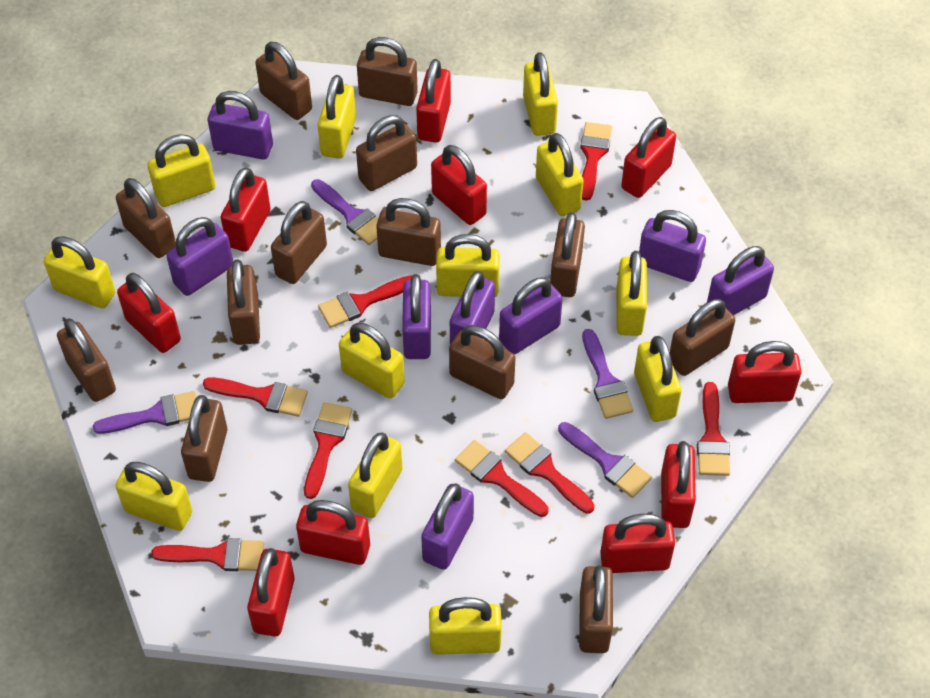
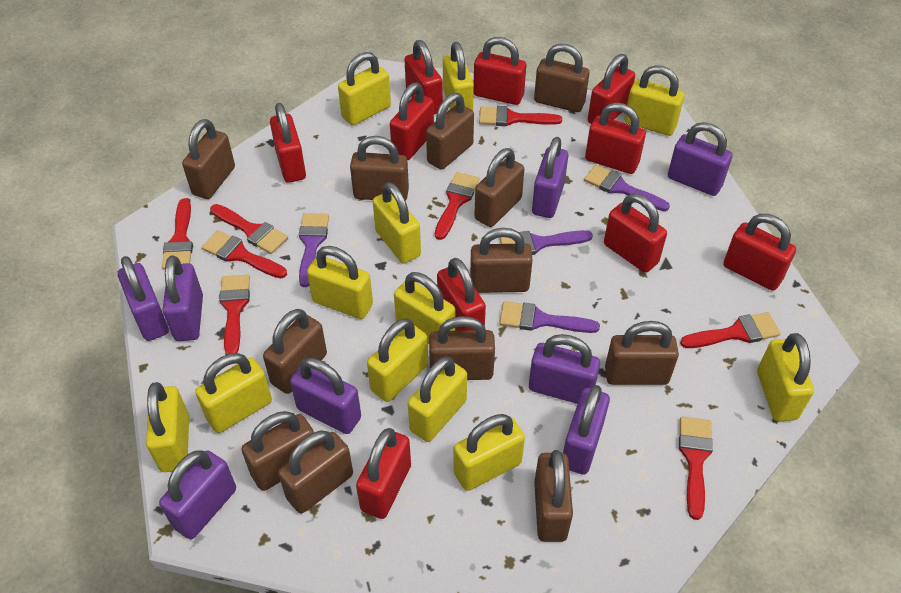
brown padlock: 13 -> 12

